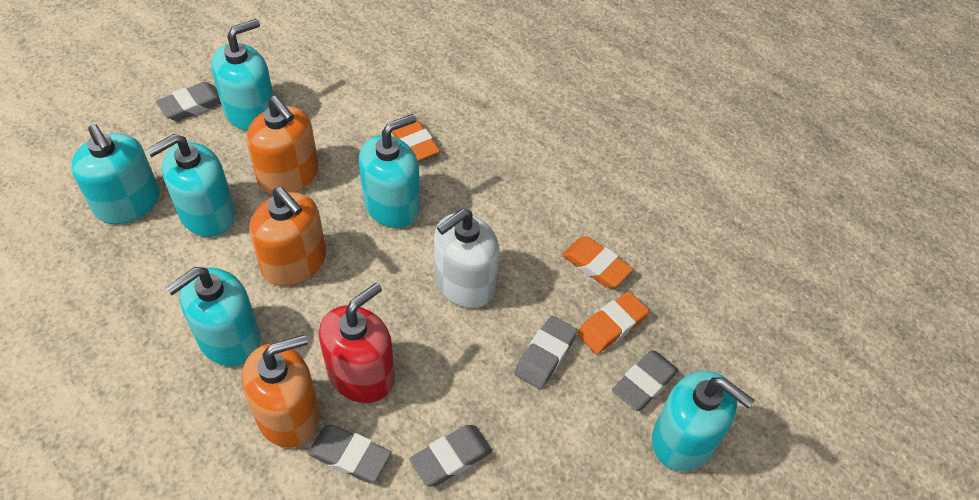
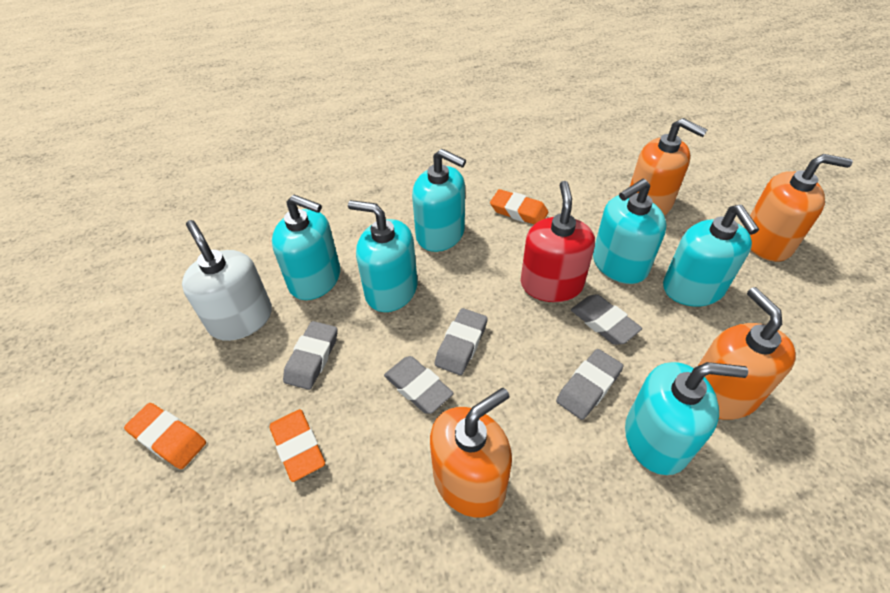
orange soap dispenser: 3 -> 4

